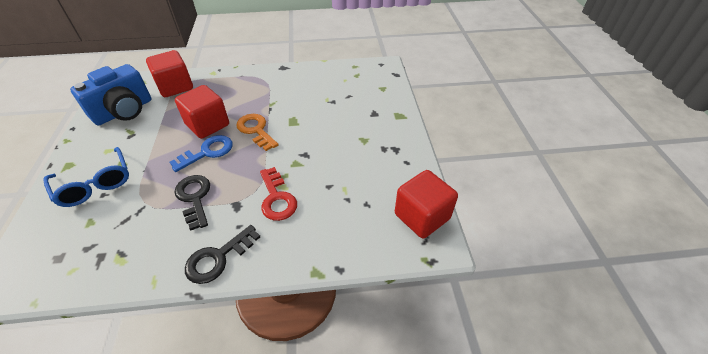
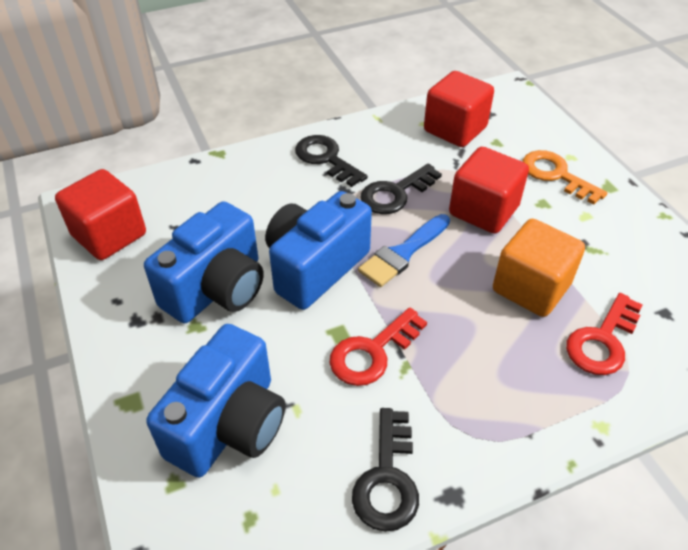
black key: 2 -> 3
blue brush: 0 -> 1
blue camera: 1 -> 3
blue glasses: 1 -> 0
blue key: 1 -> 0
orange cube: 0 -> 1
red key: 1 -> 2

